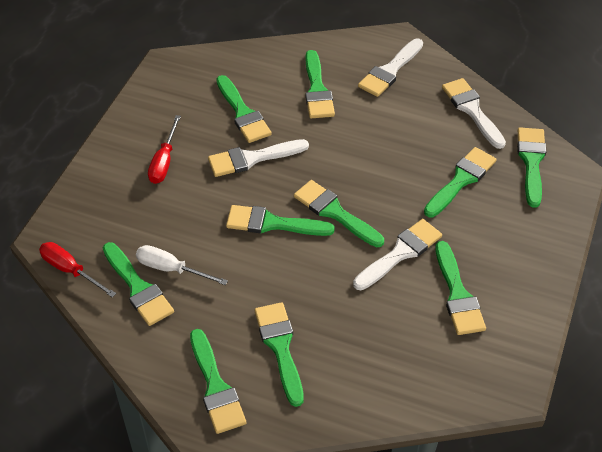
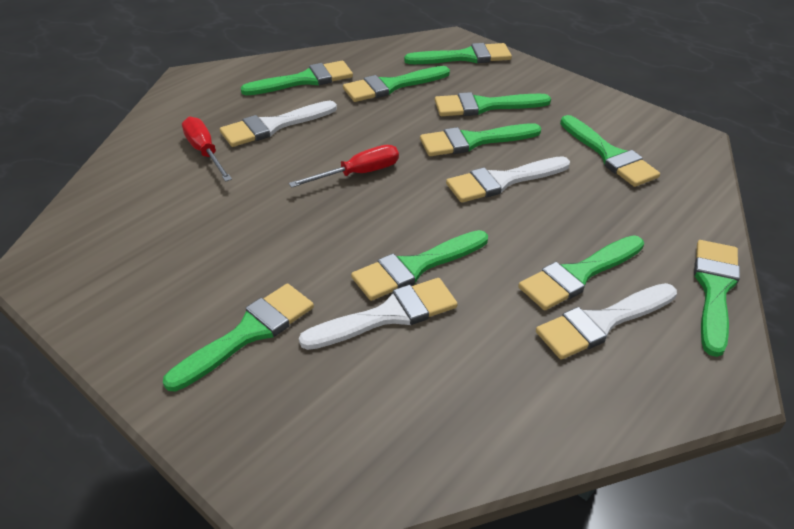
white screwdriver: 1 -> 0

